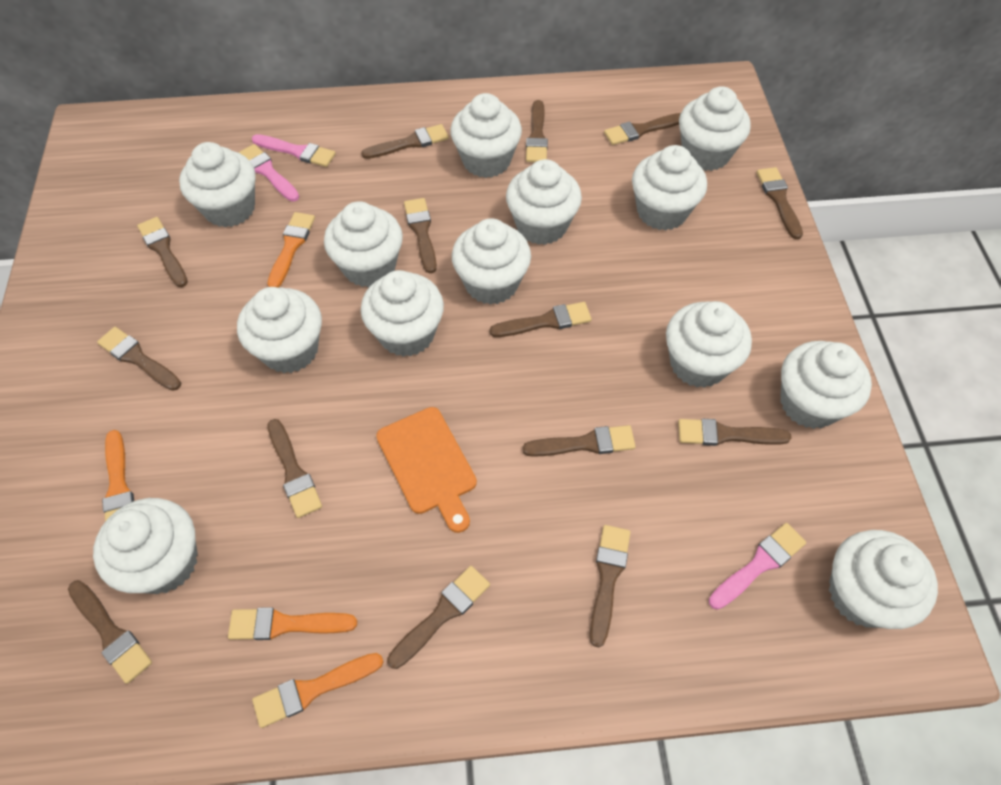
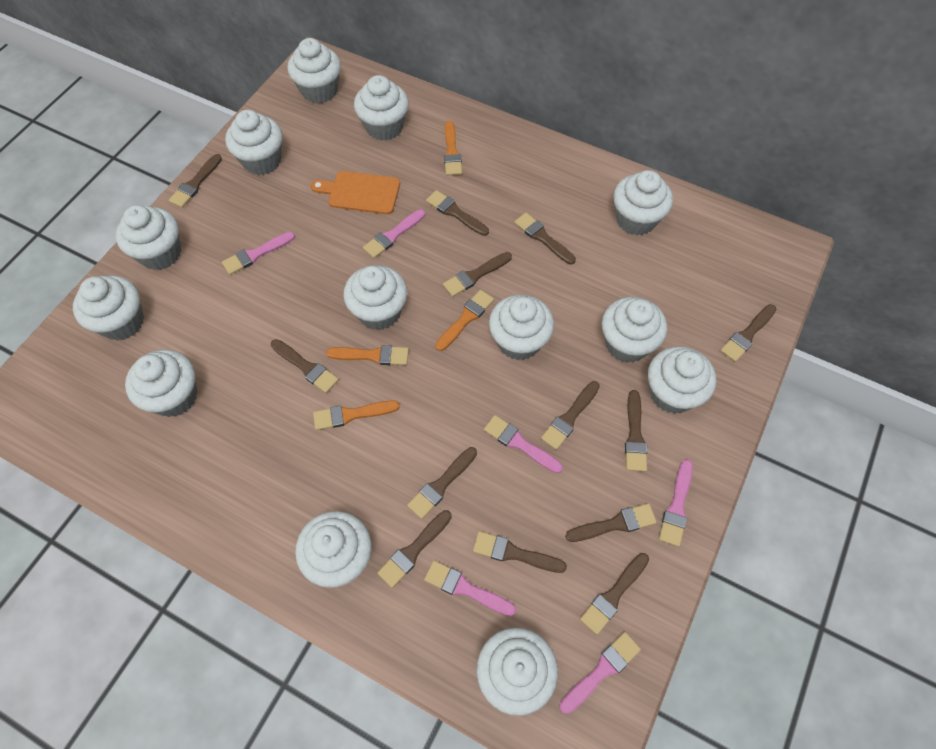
brown brush: 14 -> 13
pink brush: 3 -> 6

